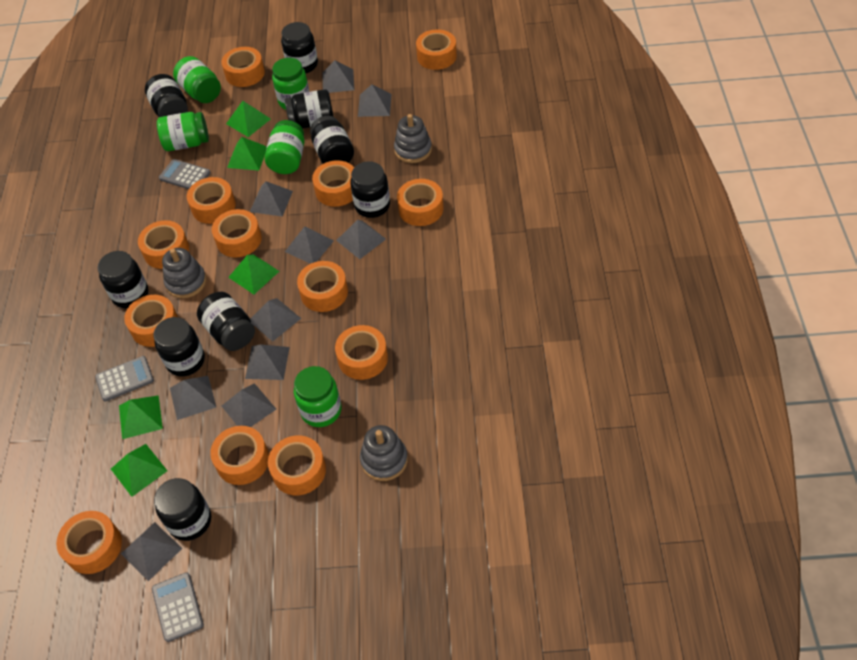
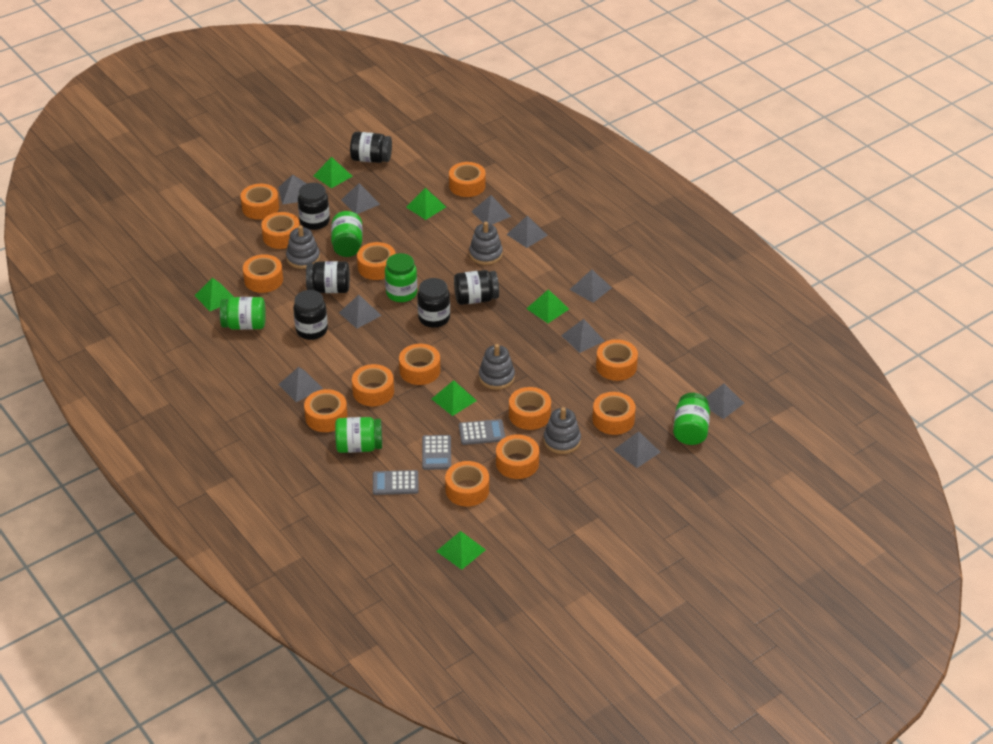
black jar: 9 -> 6
green pyramid: 5 -> 6
grey stacking toy: 3 -> 4

